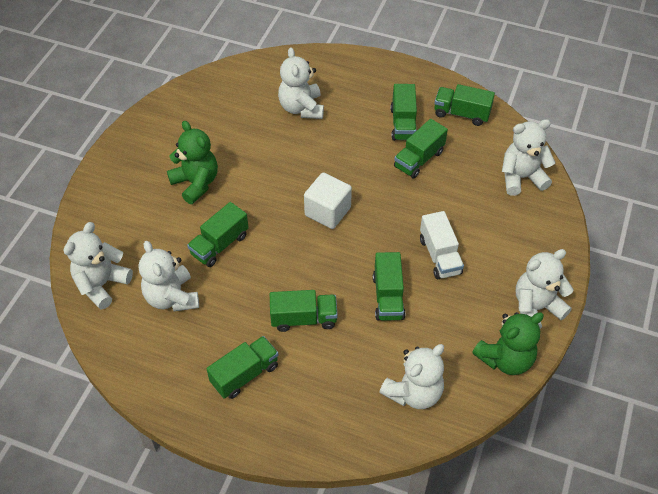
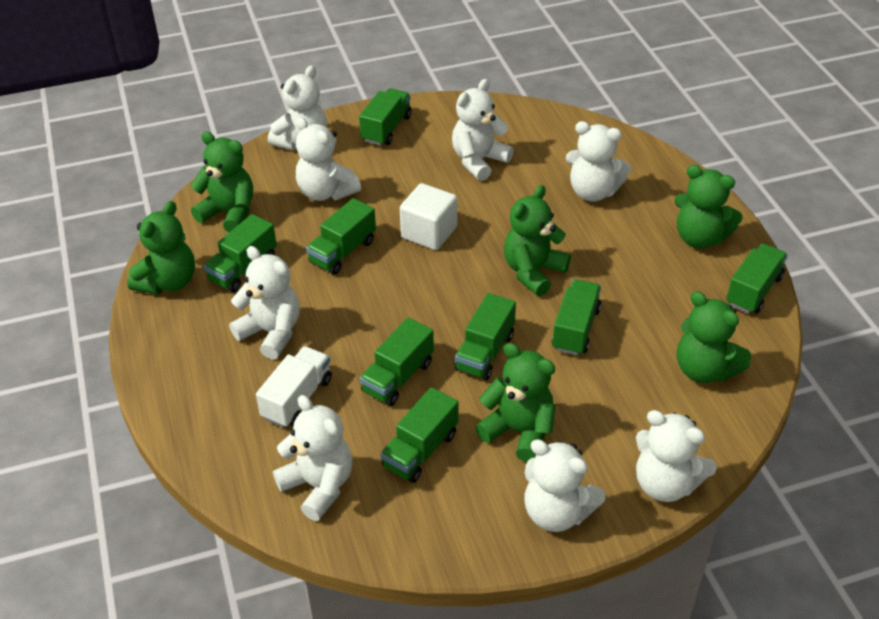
green teddy bear: 2 -> 6
green truck: 7 -> 8
white teddy bear: 6 -> 8

